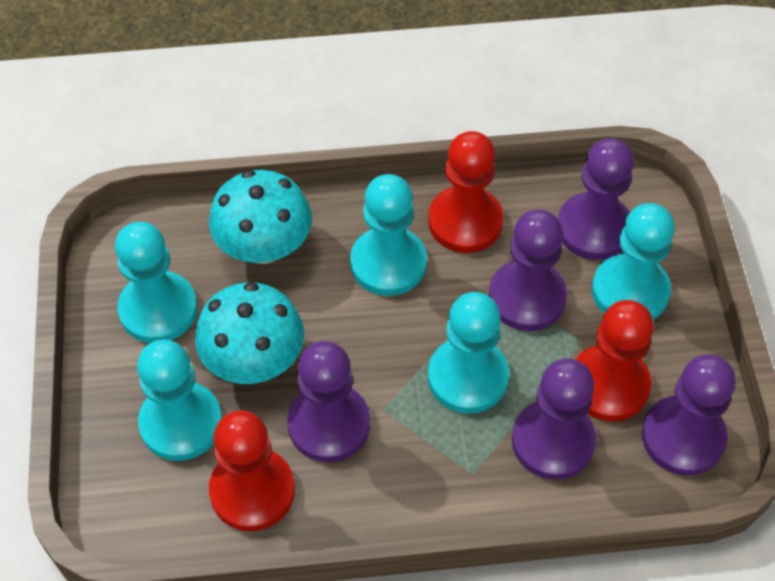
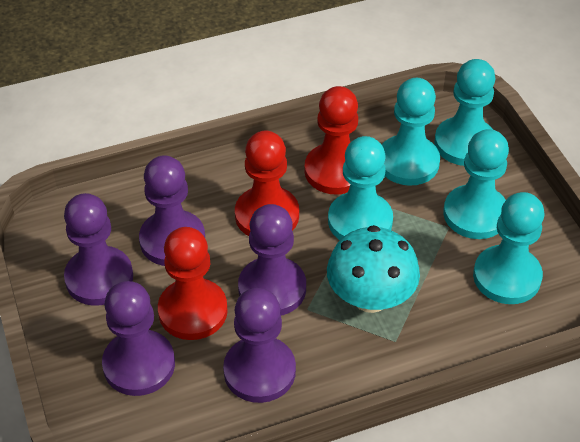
turquoise mushroom: 2 -> 1

